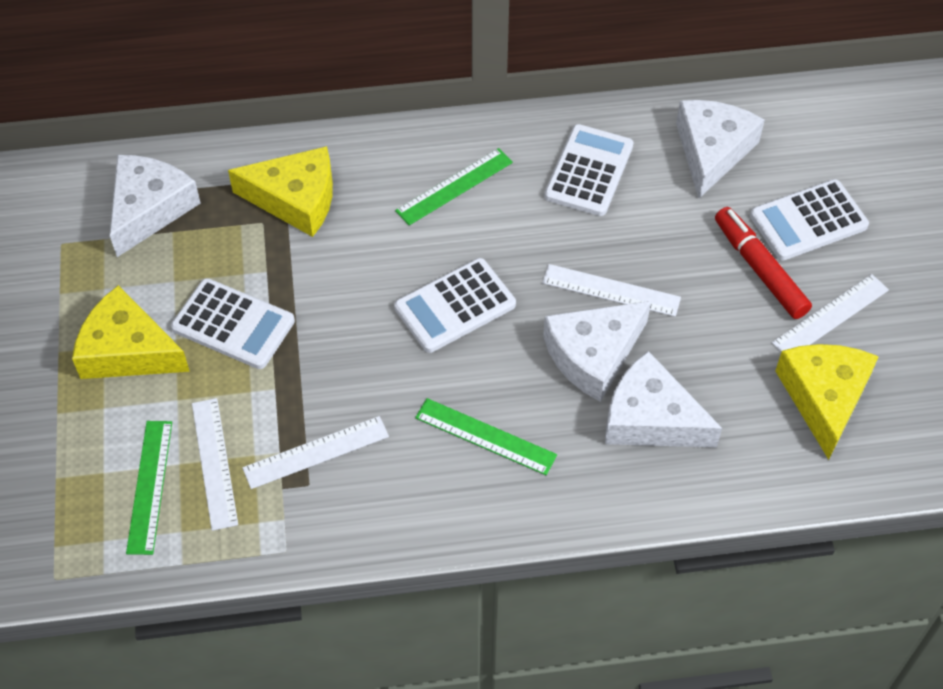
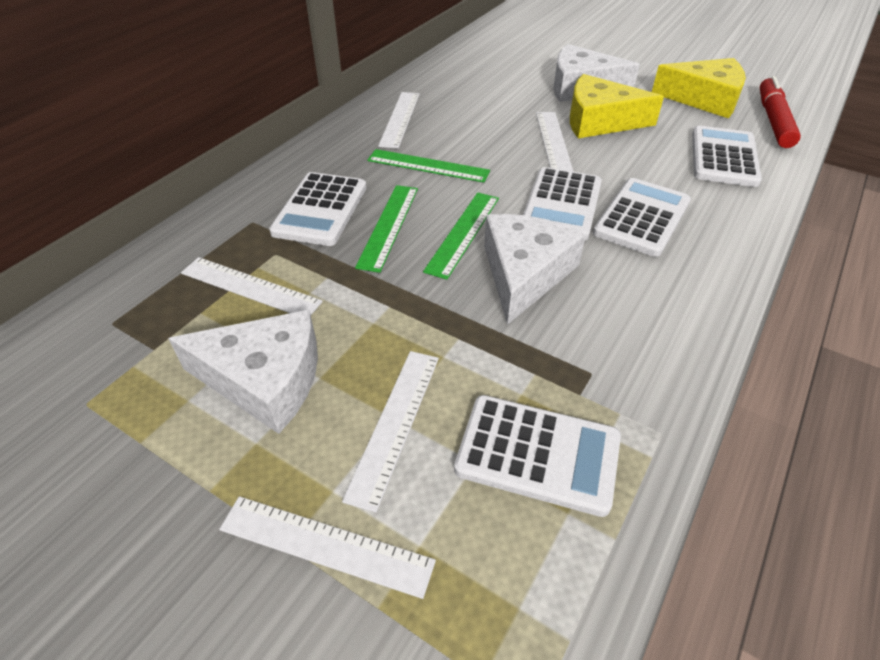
white calculator: 4 -> 5
white cheese: 4 -> 3
white ruler: 4 -> 5
yellow cheese: 3 -> 2

